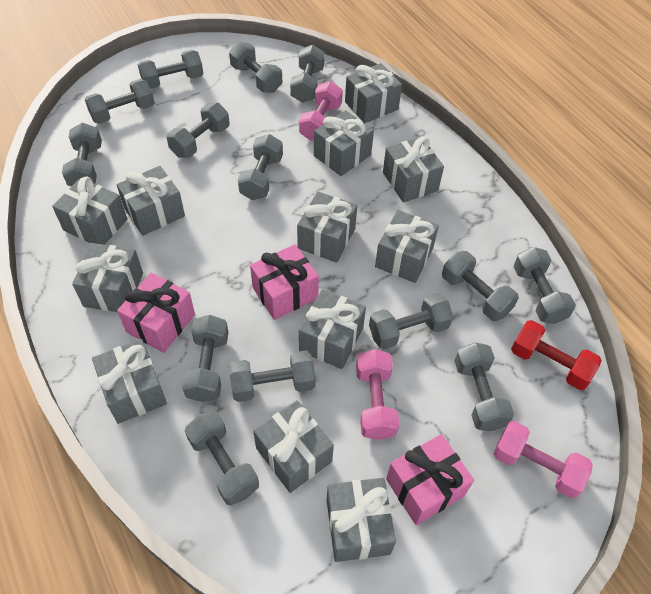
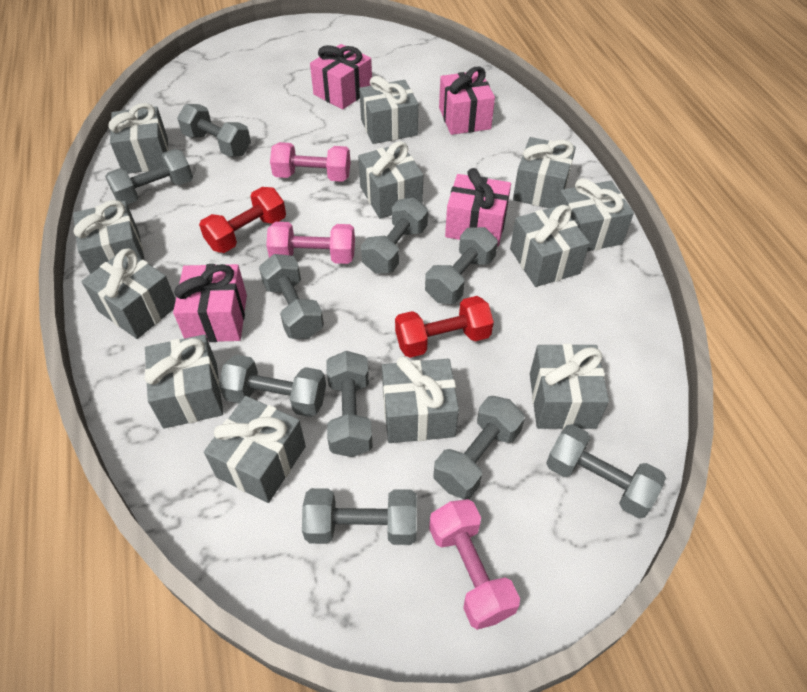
grey dumbbell: 14 -> 10
pink gift: 3 -> 4
red dumbbell: 1 -> 2

